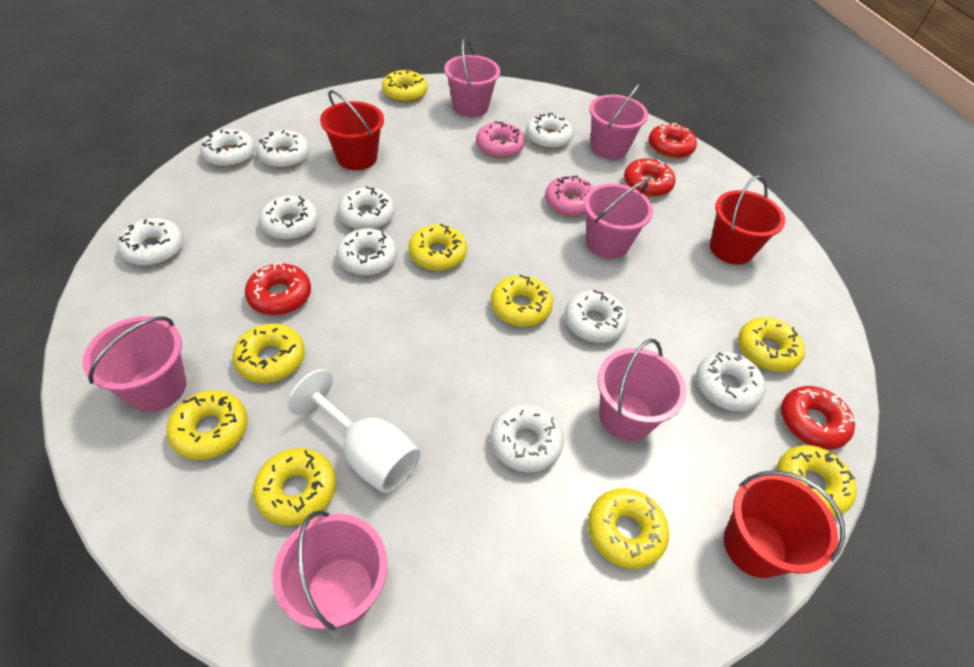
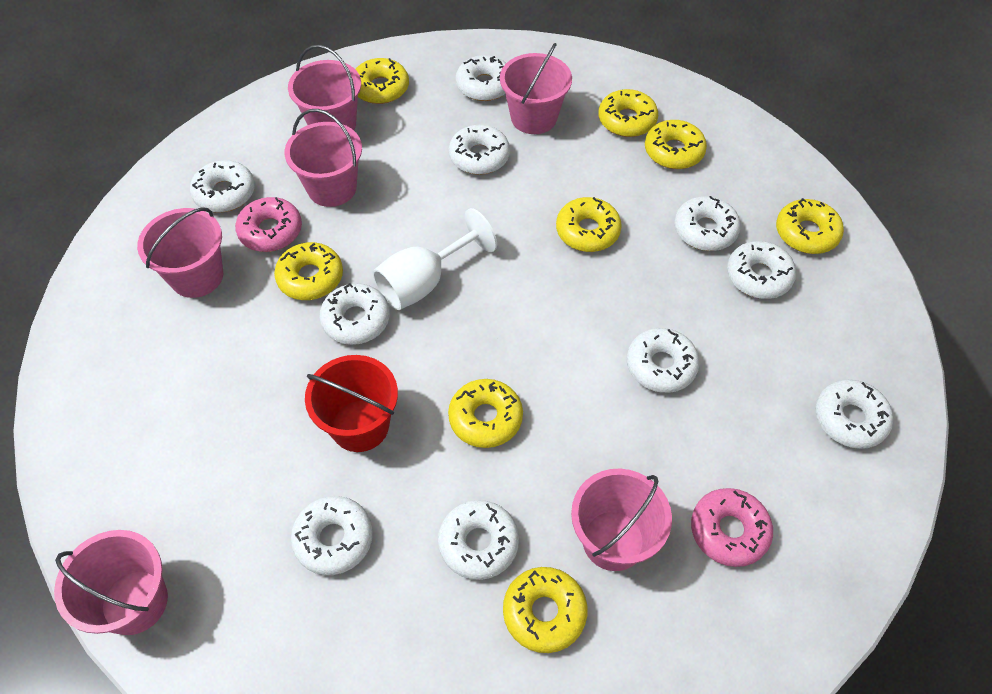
red bucket: 3 -> 1
red donut: 4 -> 0
yellow donut: 9 -> 8

